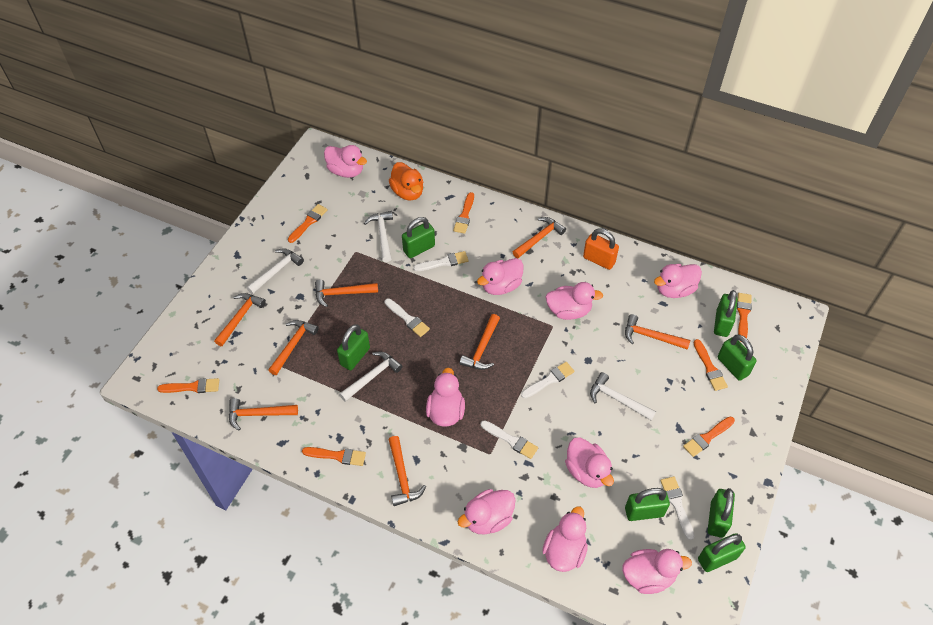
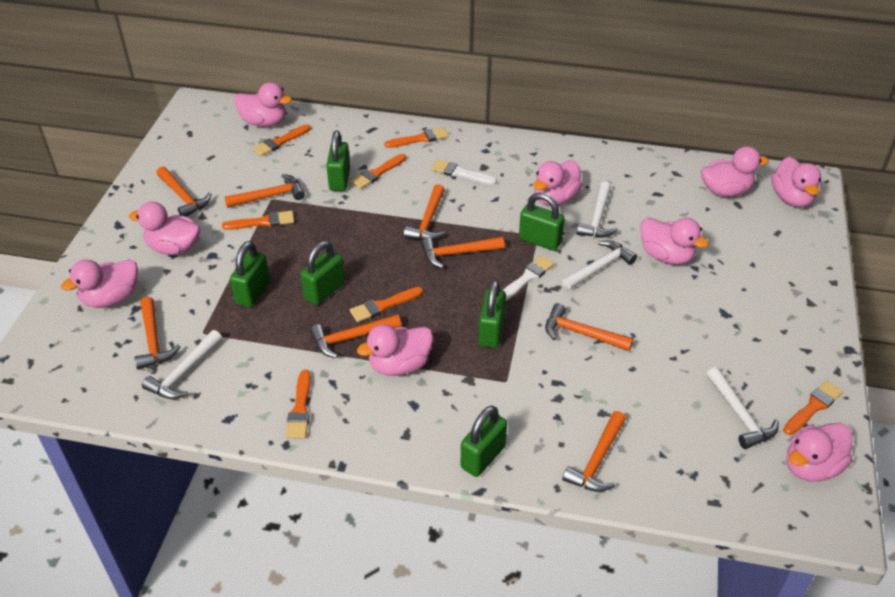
green padlock: 7 -> 6
orange duck: 1 -> 0
orange padlock: 1 -> 0
white brush: 5 -> 2

